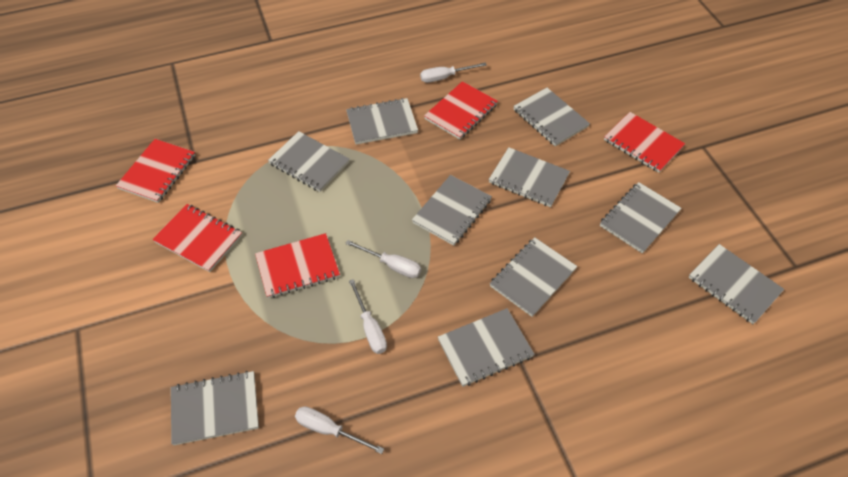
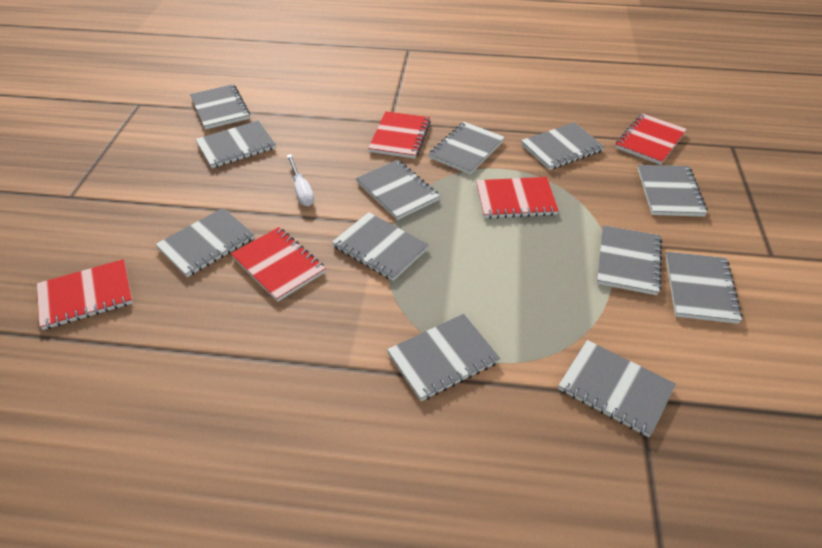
grey notebook: 10 -> 12
white screwdriver: 4 -> 1

